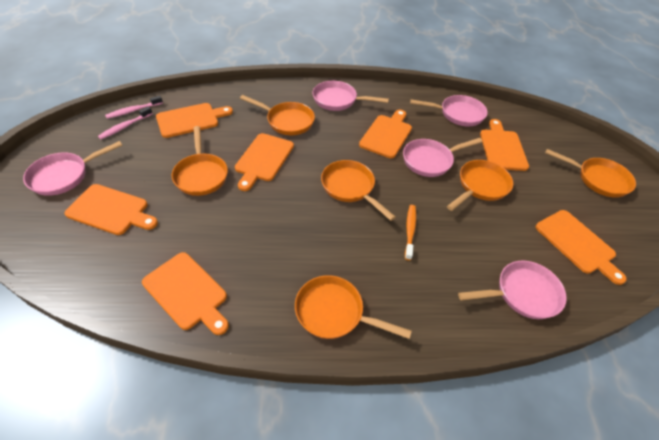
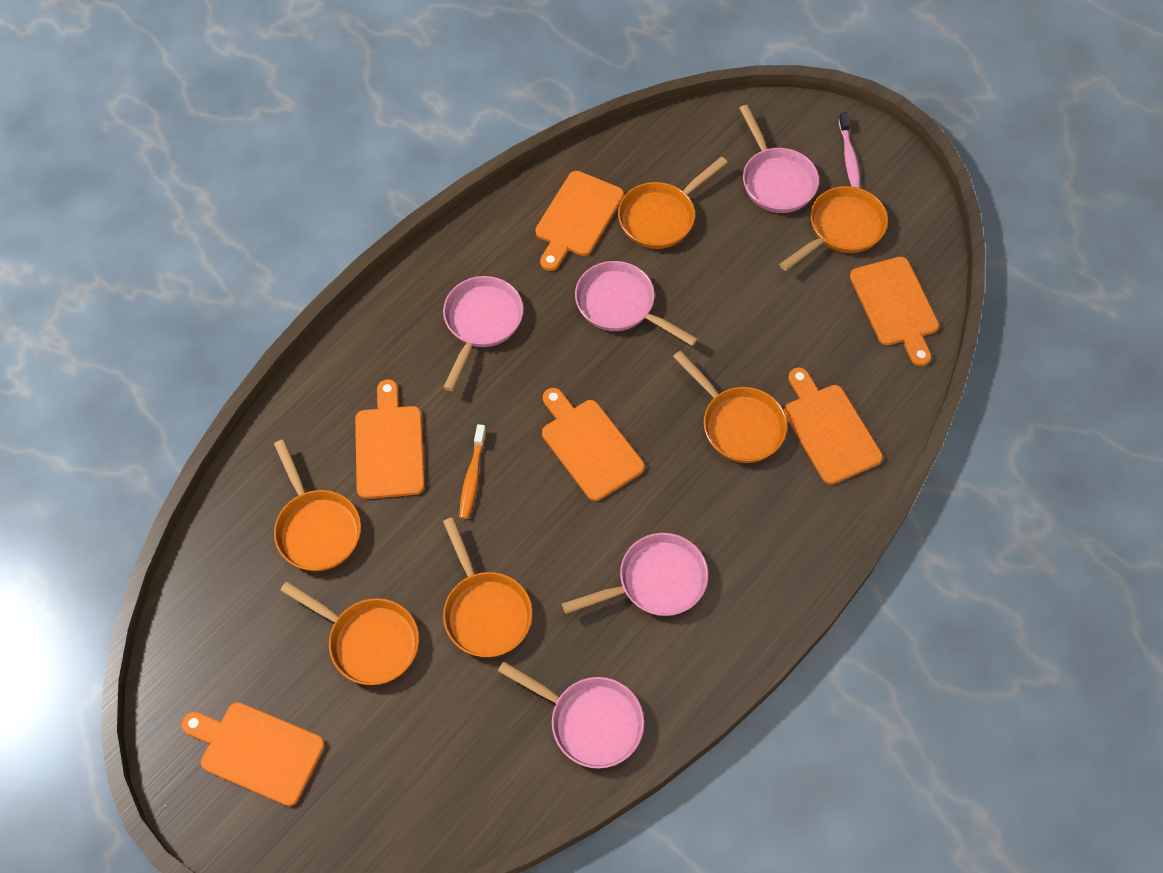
orange cutting board: 7 -> 6
pink toothbrush: 2 -> 1

